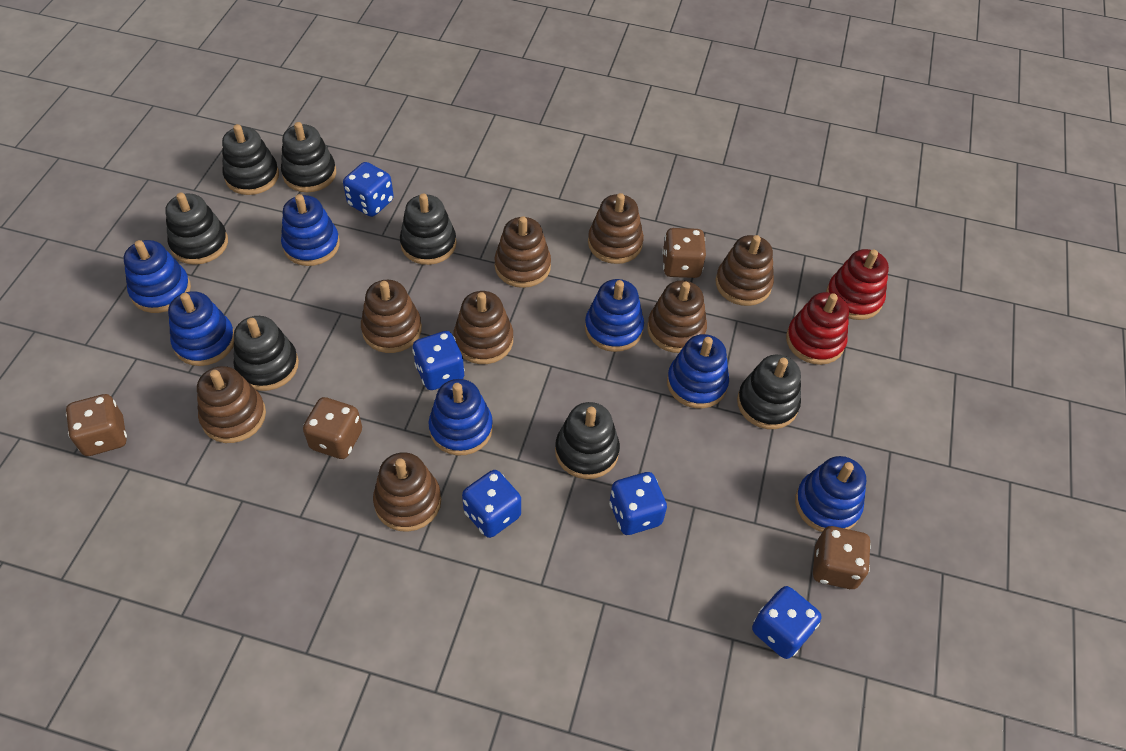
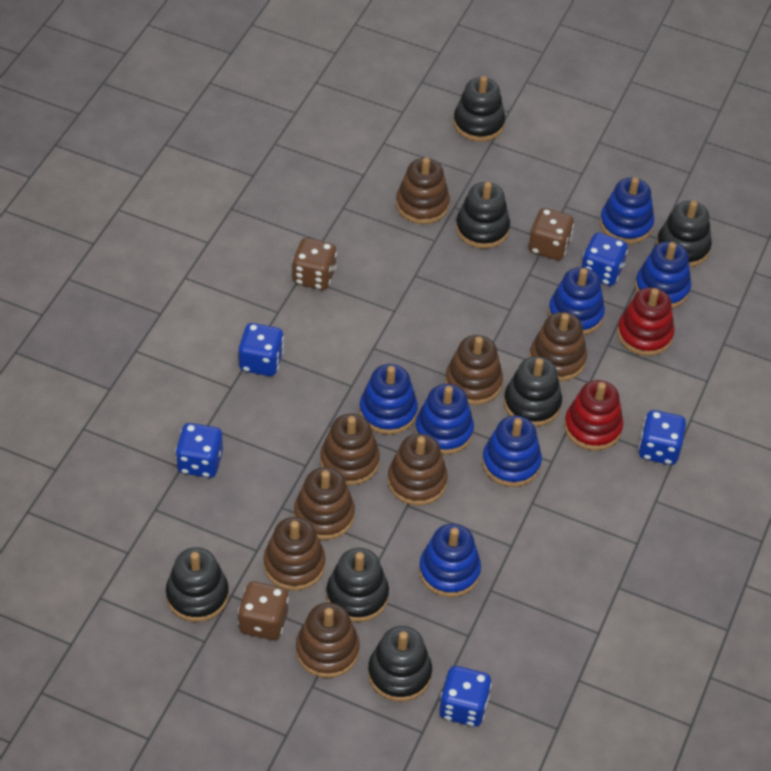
brown dice: 4 -> 3

